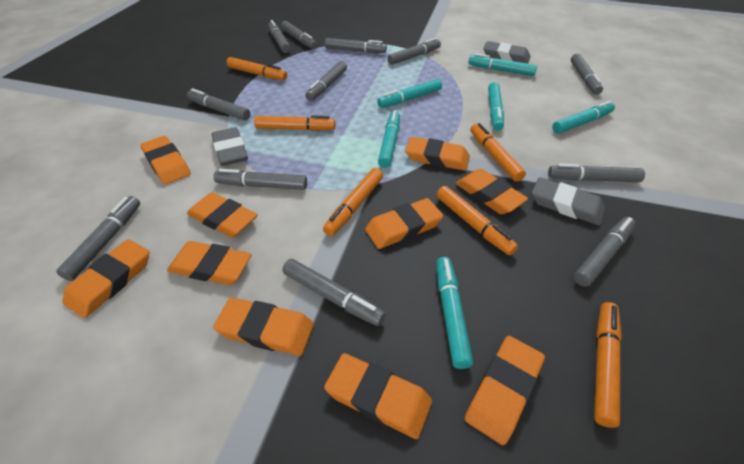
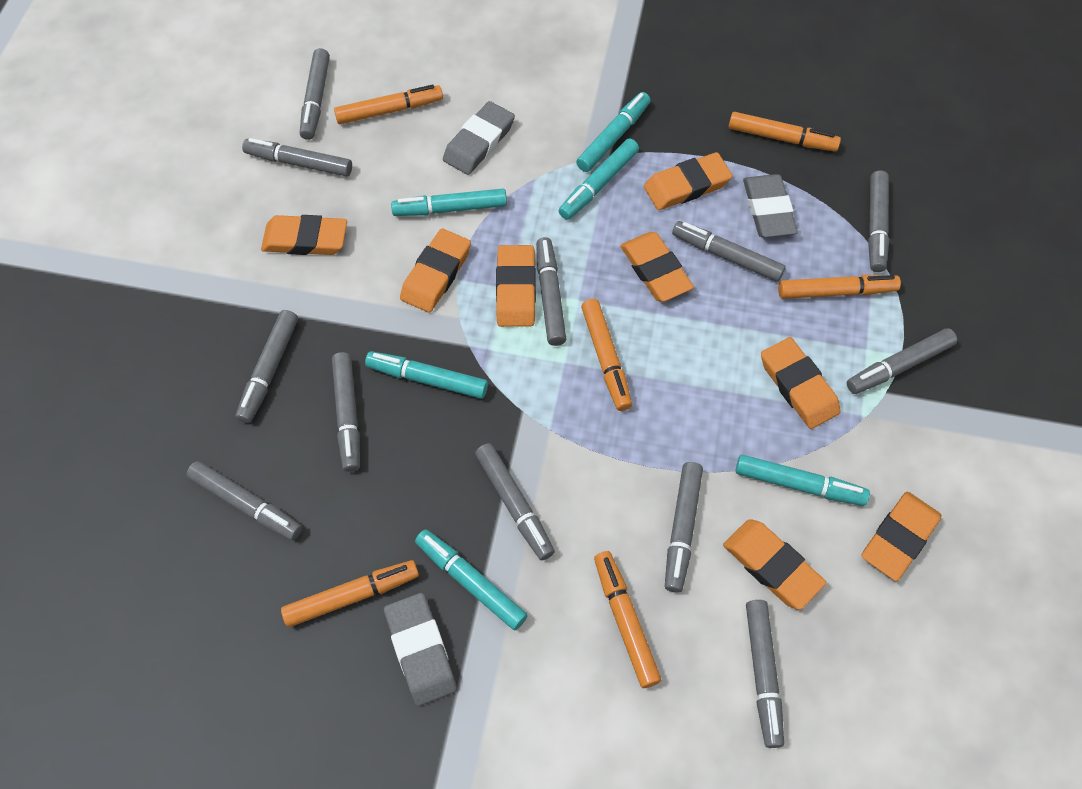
orange eraser: 10 -> 8

